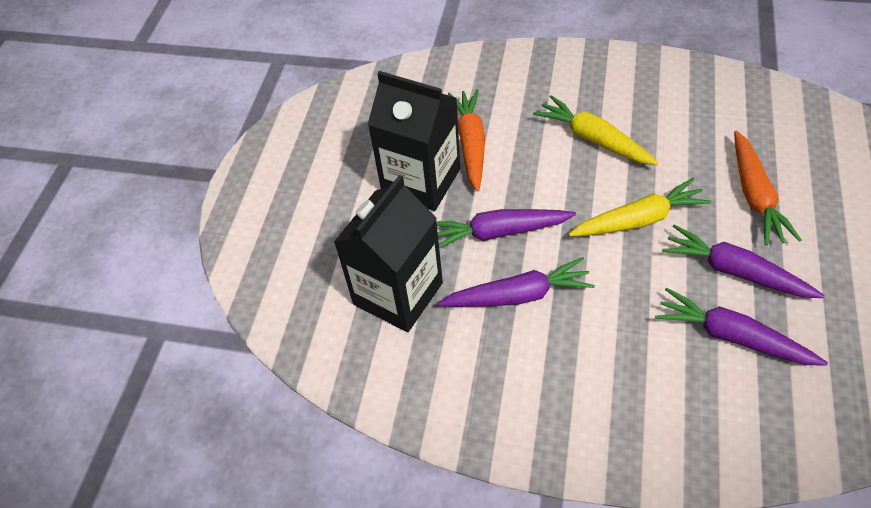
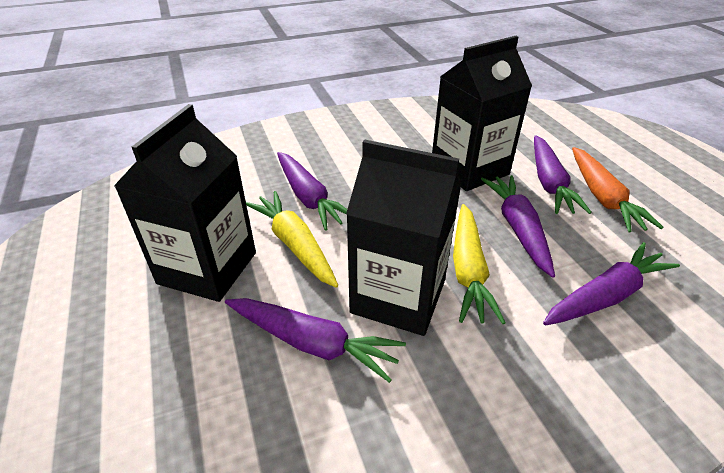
black carton: 2 -> 3
orange carrot: 2 -> 1
purple carrot: 4 -> 5

